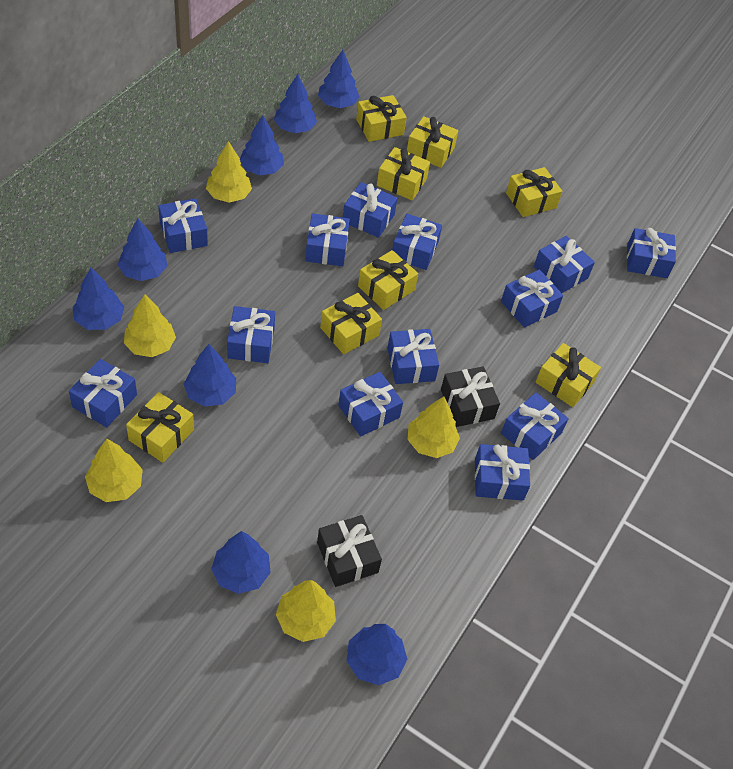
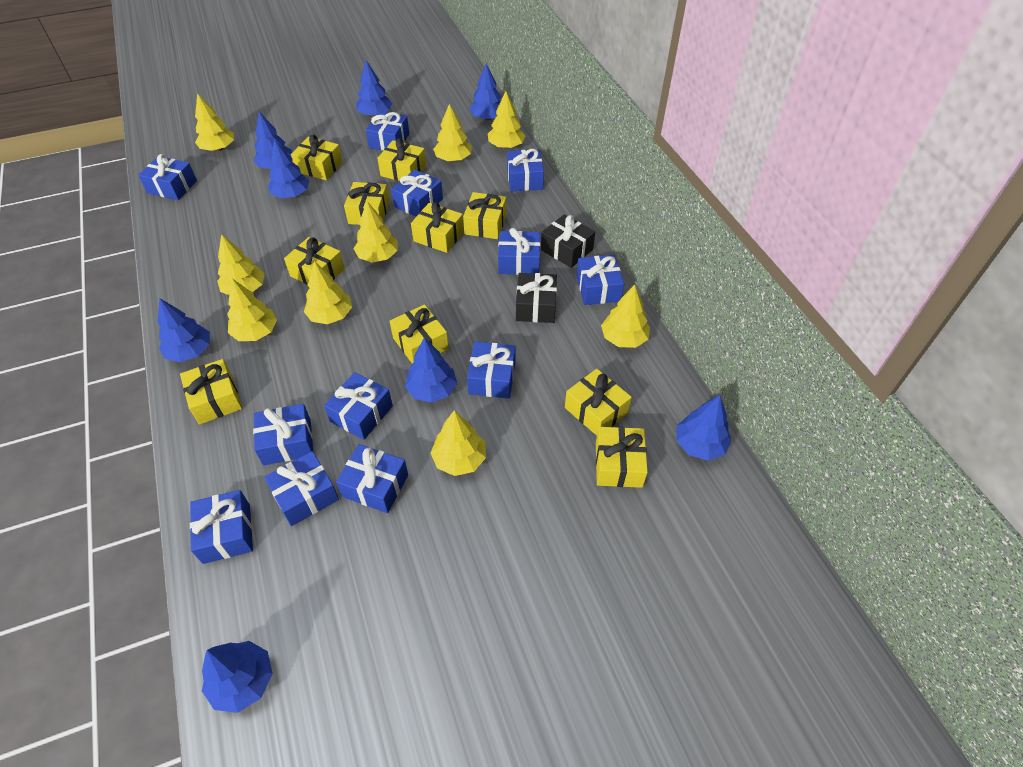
blue gift: 13 -> 12
yellow gift: 8 -> 10
yellow tree: 5 -> 9

